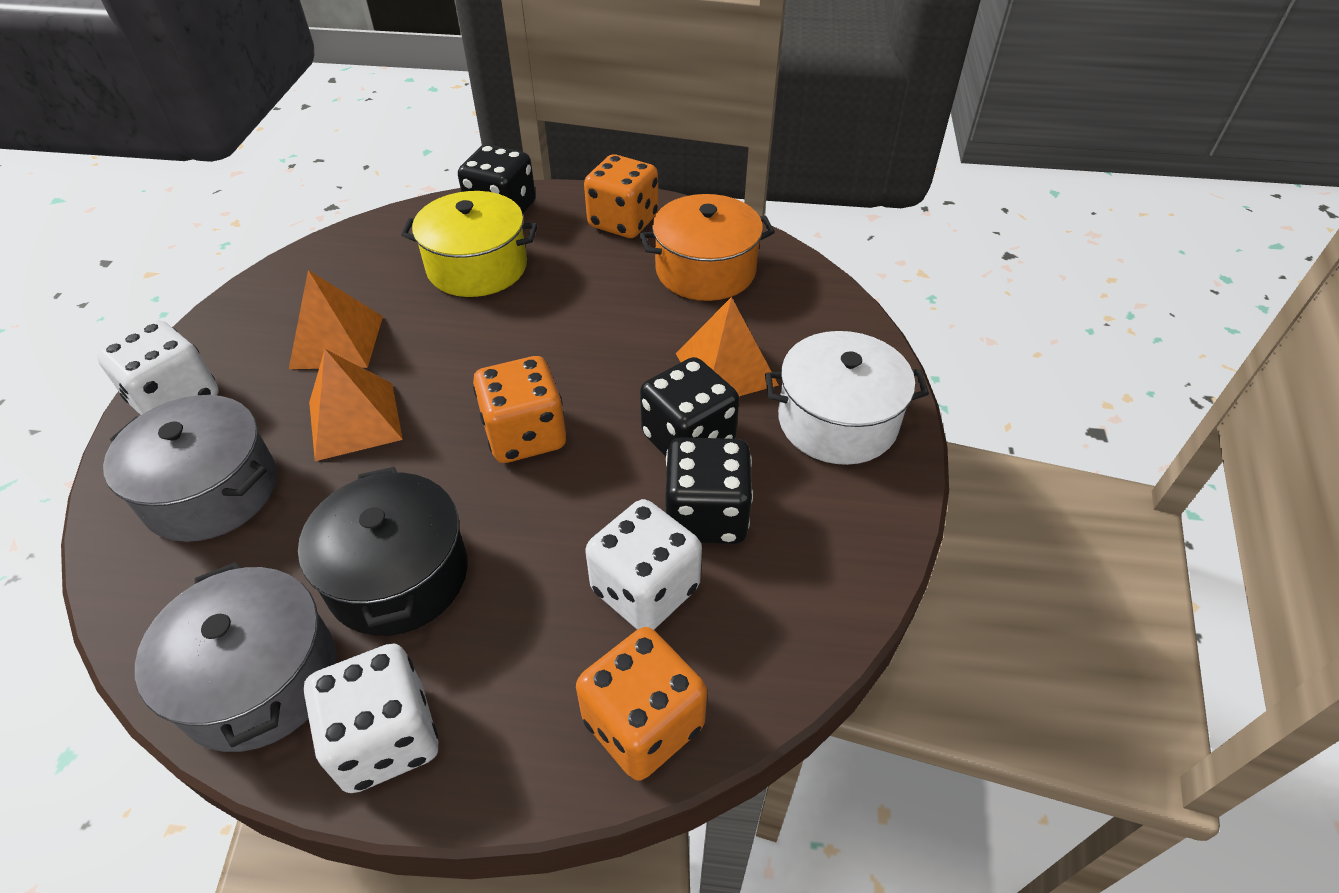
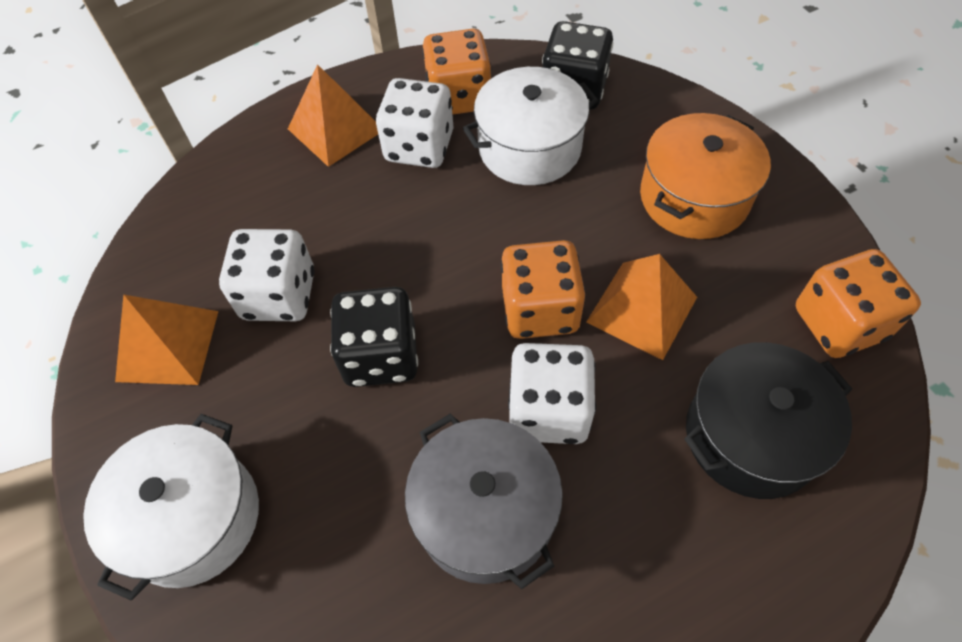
black dice: 3 -> 2
grey pot: 2 -> 1
white pot: 1 -> 2
yellow pot: 1 -> 0

